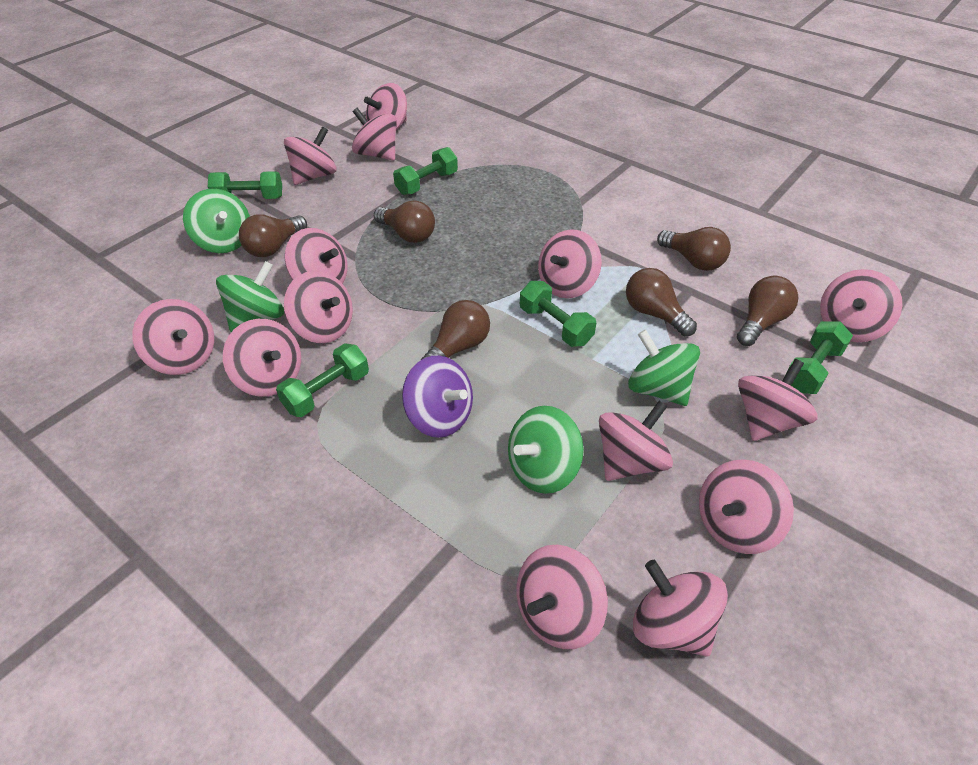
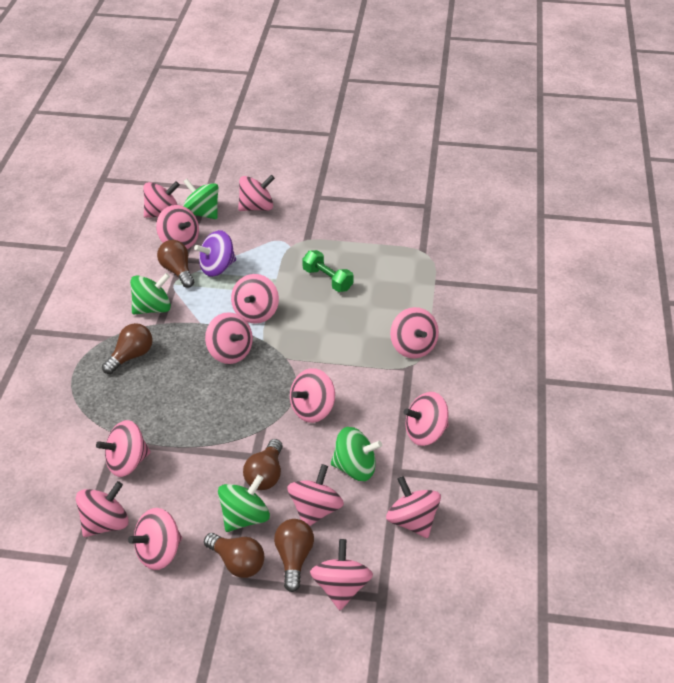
brown light bulb: 6 -> 5
green dumbbell: 5 -> 1

